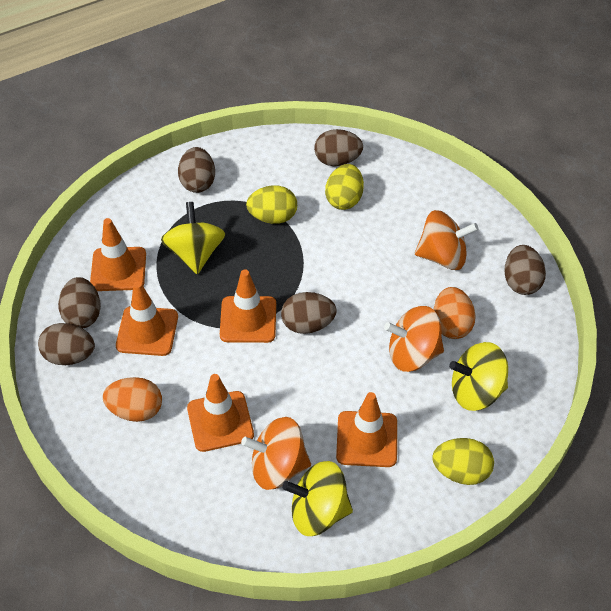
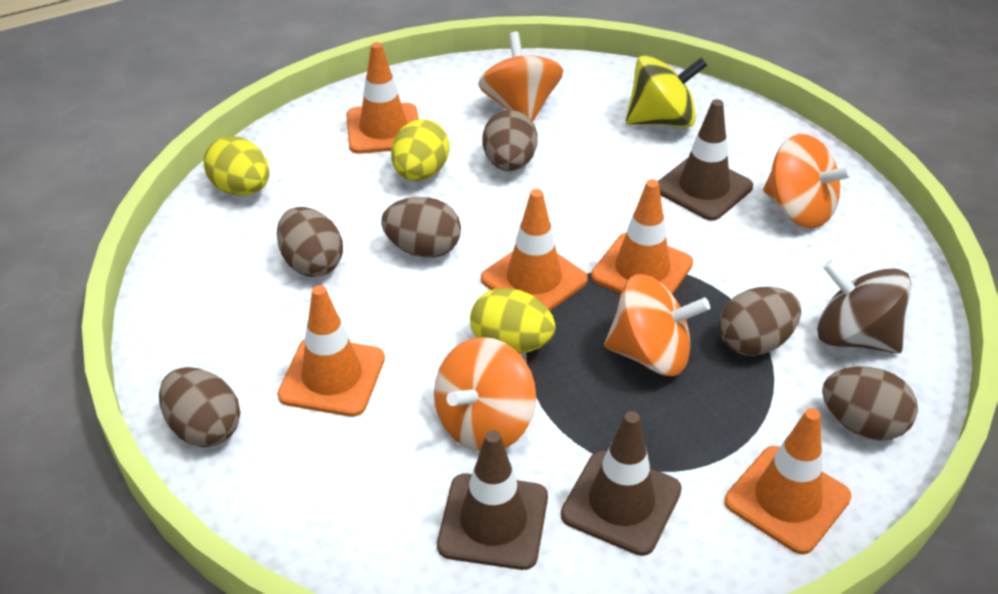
brown spinning top: 0 -> 1
brown traffic cone: 0 -> 3
orange egg: 2 -> 0
orange spinning top: 3 -> 4
yellow spinning top: 3 -> 1

